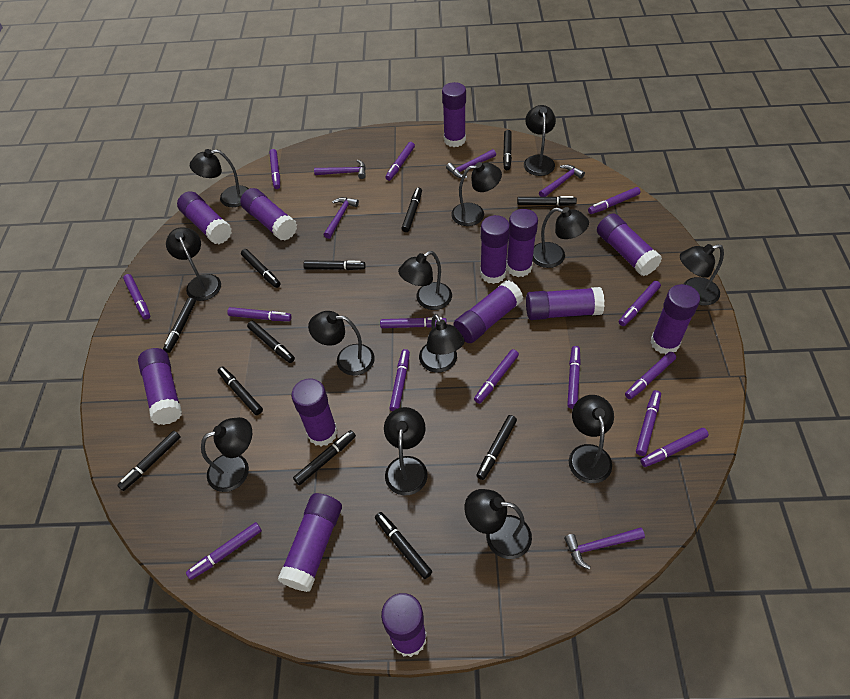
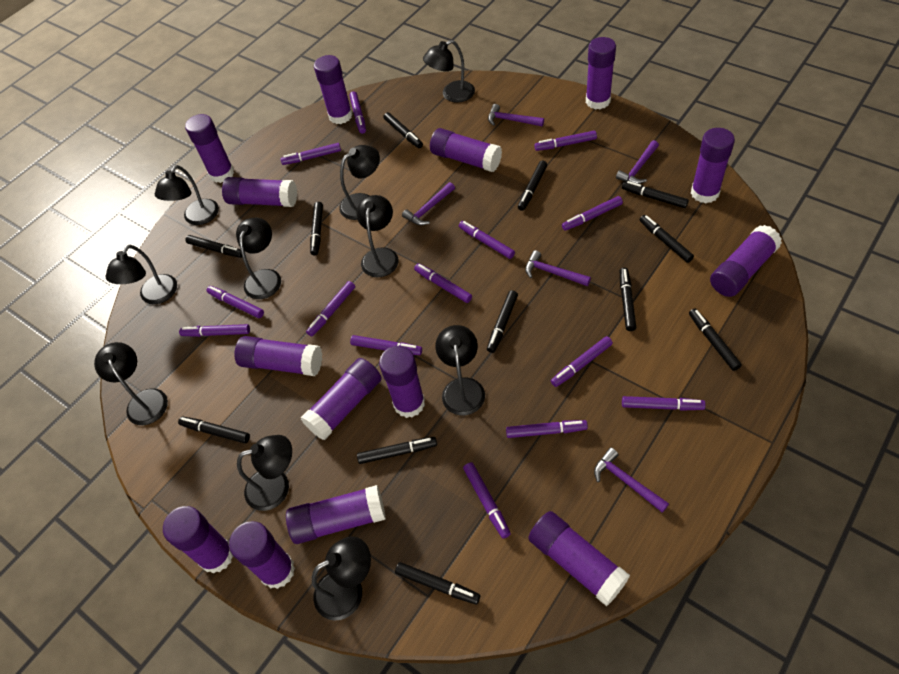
black lamp: 13 -> 10
purple glue stick: 13 -> 14

